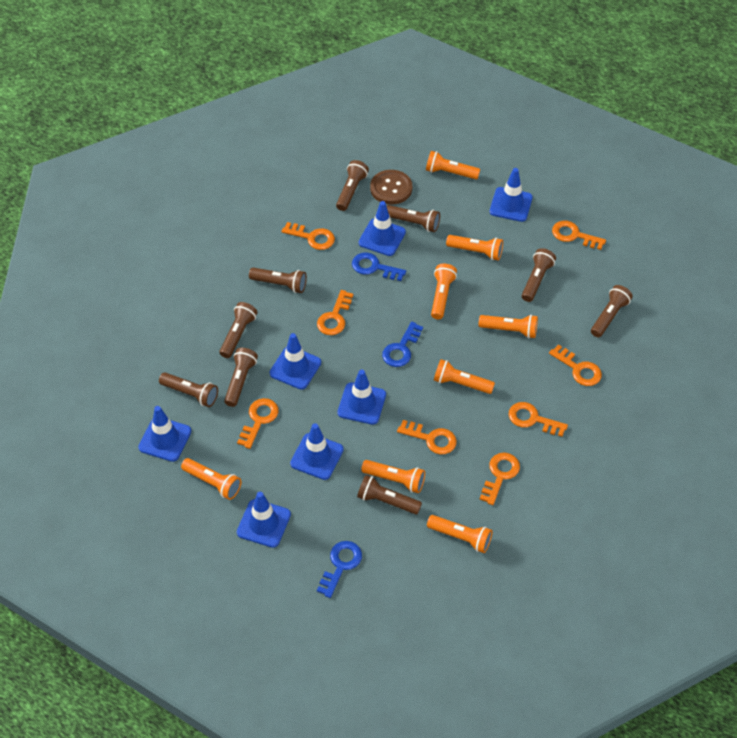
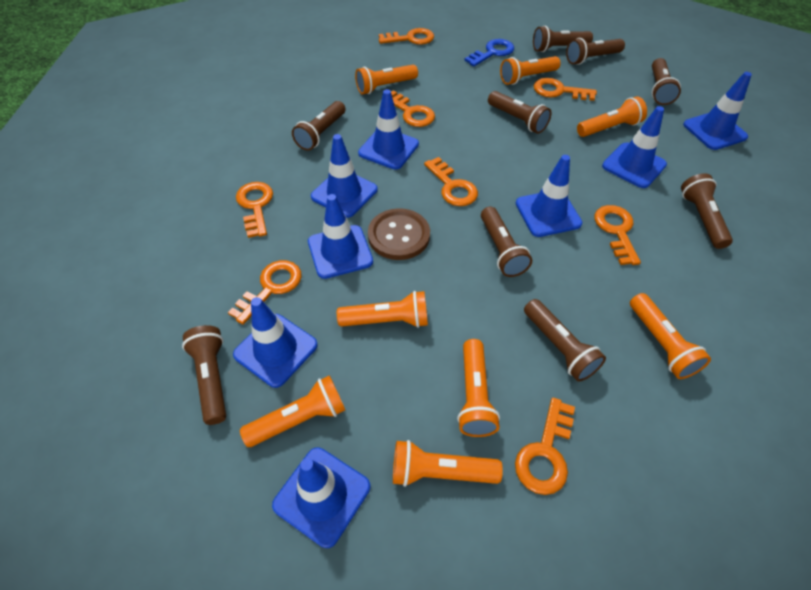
blue key: 3 -> 1
blue traffic cone: 7 -> 8

